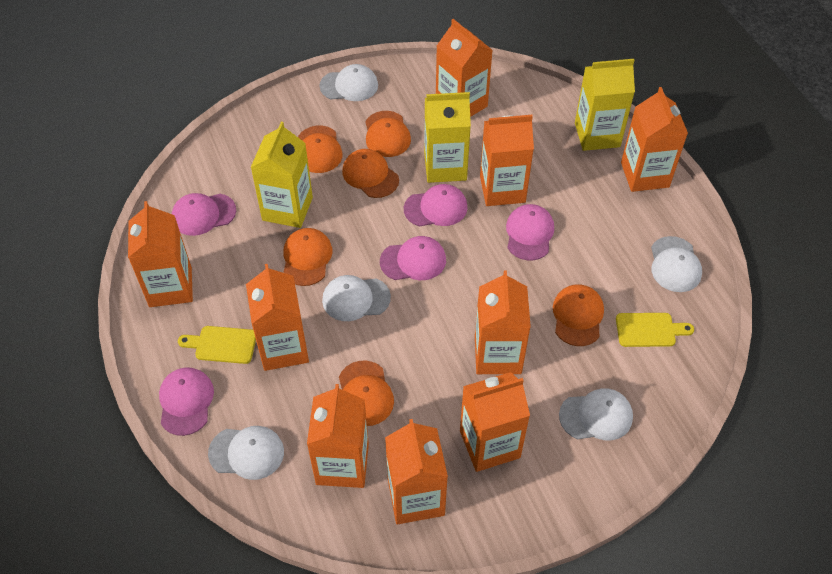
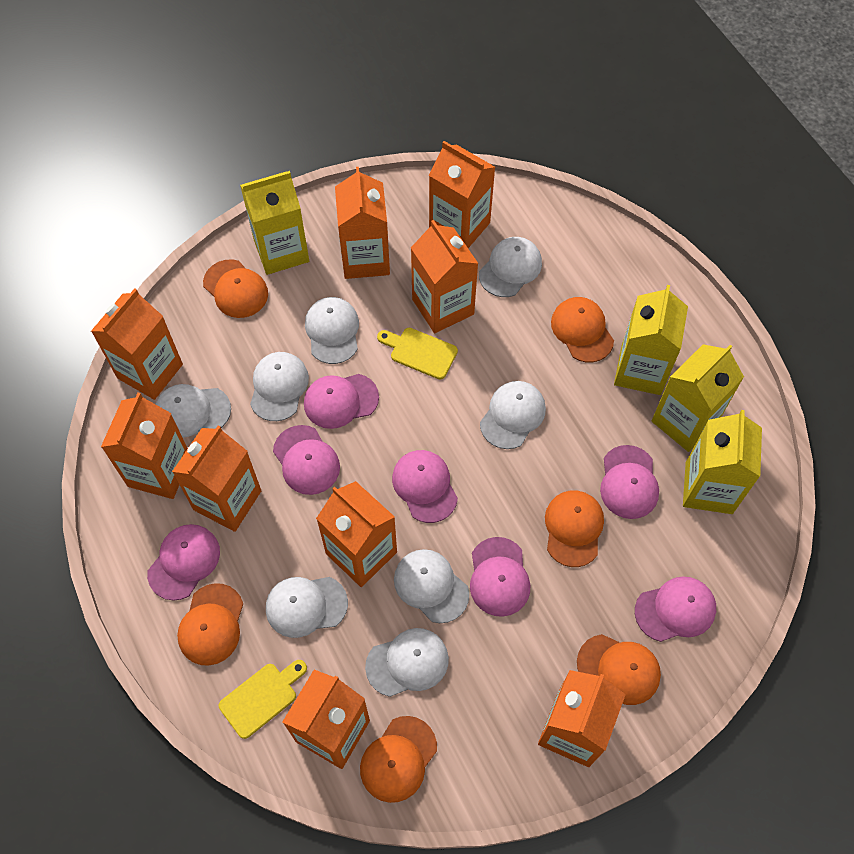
pink cap: 5 -> 7
white cap: 5 -> 8
yellow carton: 3 -> 4

